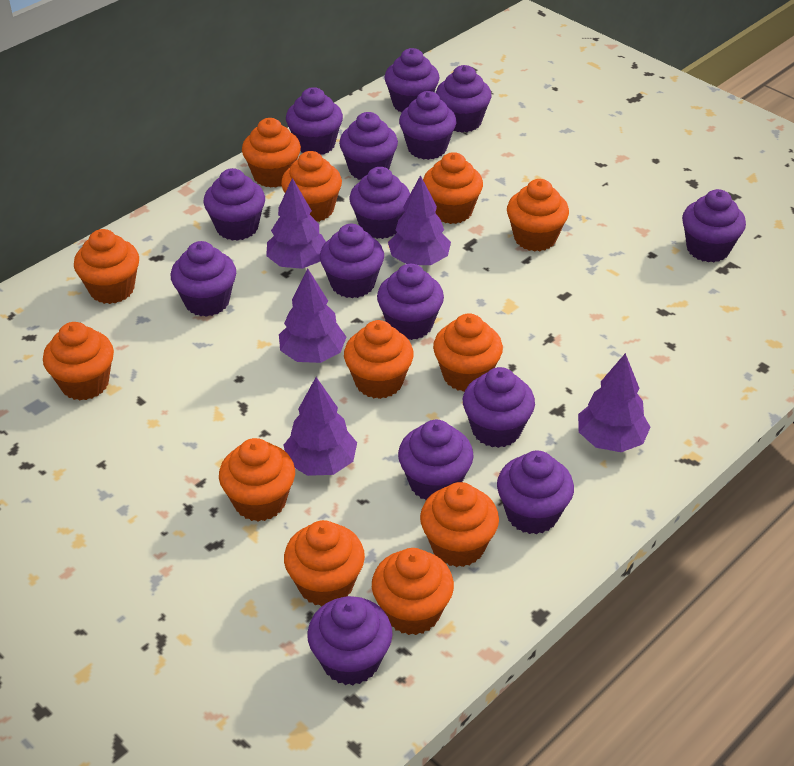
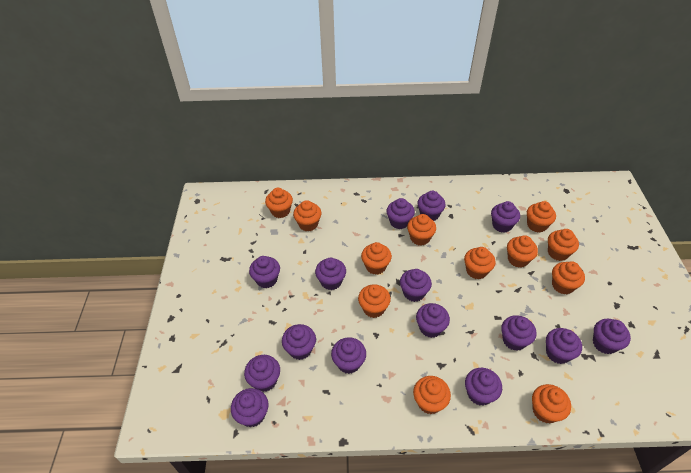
purple tree: 5 -> 0

